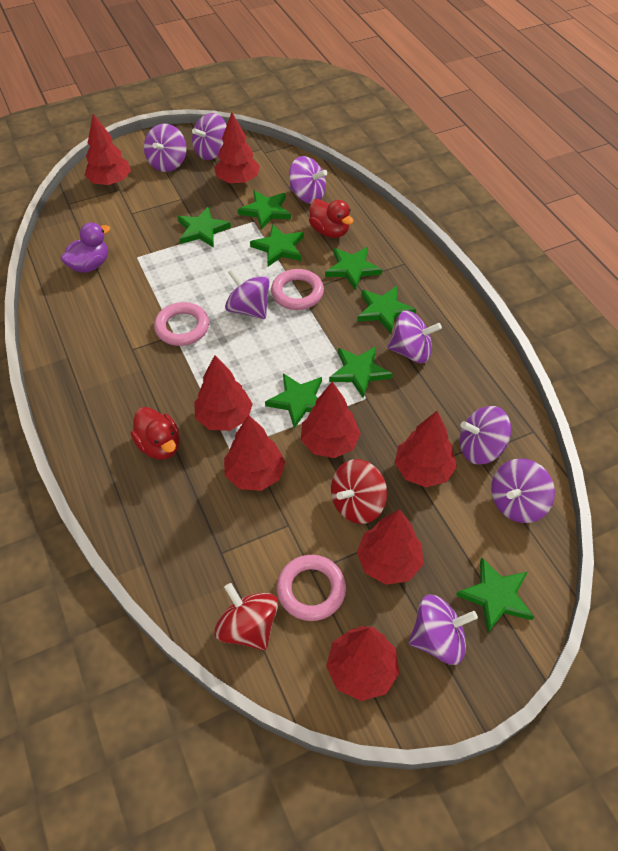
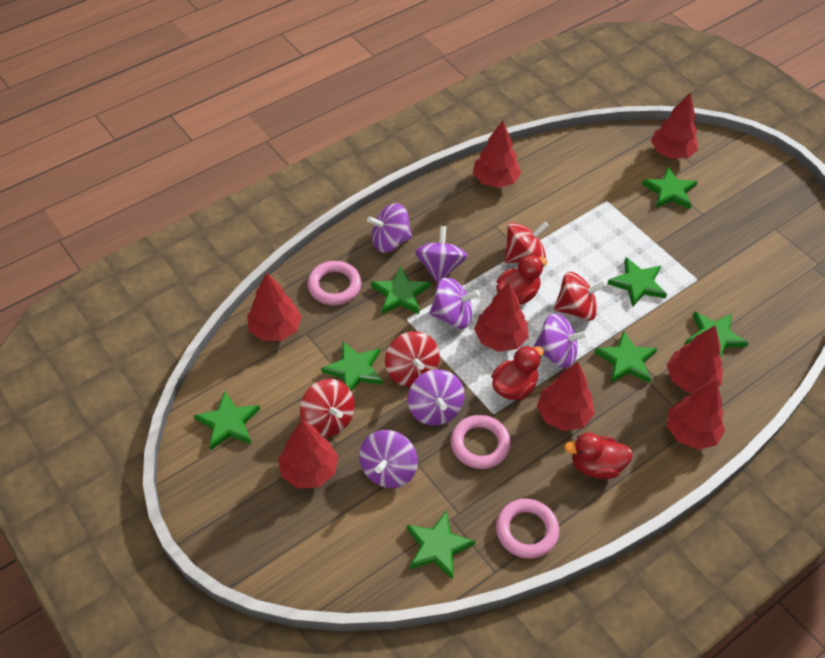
purple duck: 1 -> 0
purple spinning top: 8 -> 6
red duck: 2 -> 3
red spinning top: 2 -> 4

